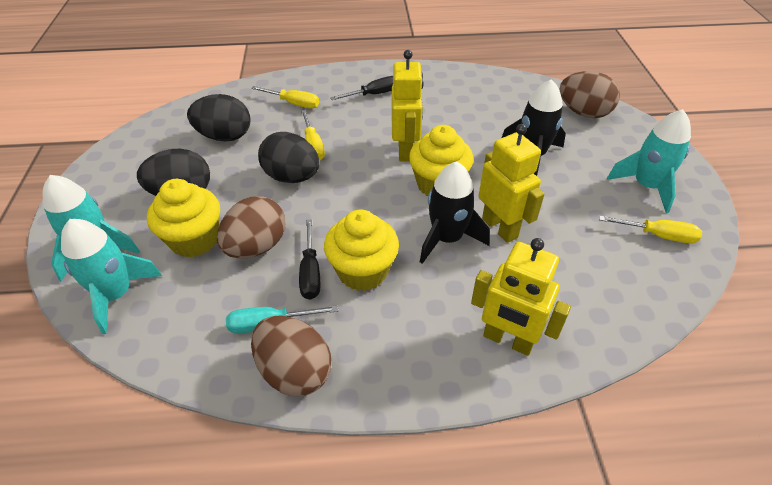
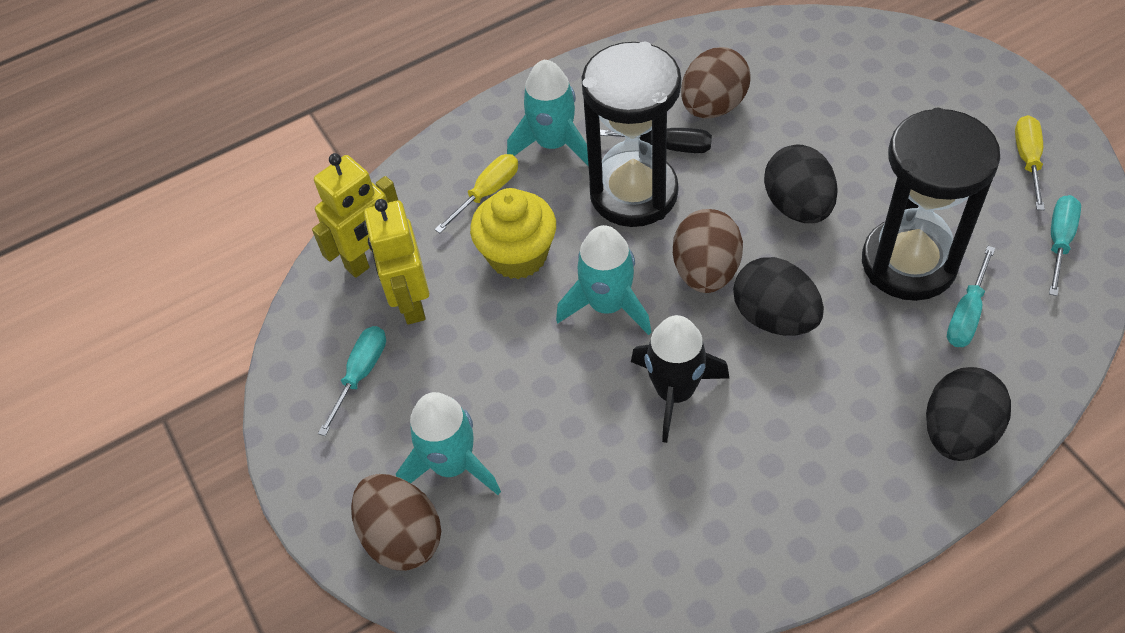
black hourglass: 0 -> 2
black rocket: 2 -> 1
black screwdriver: 2 -> 1
turquoise screwdriver: 1 -> 3
yellow cupcake: 3 -> 1
yellow robot: 3 -> 2
yellow screwdriver: 3 -> 2

